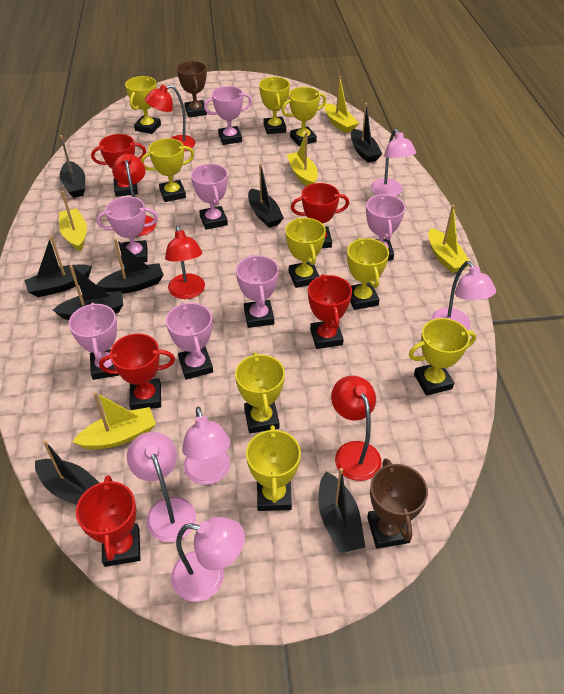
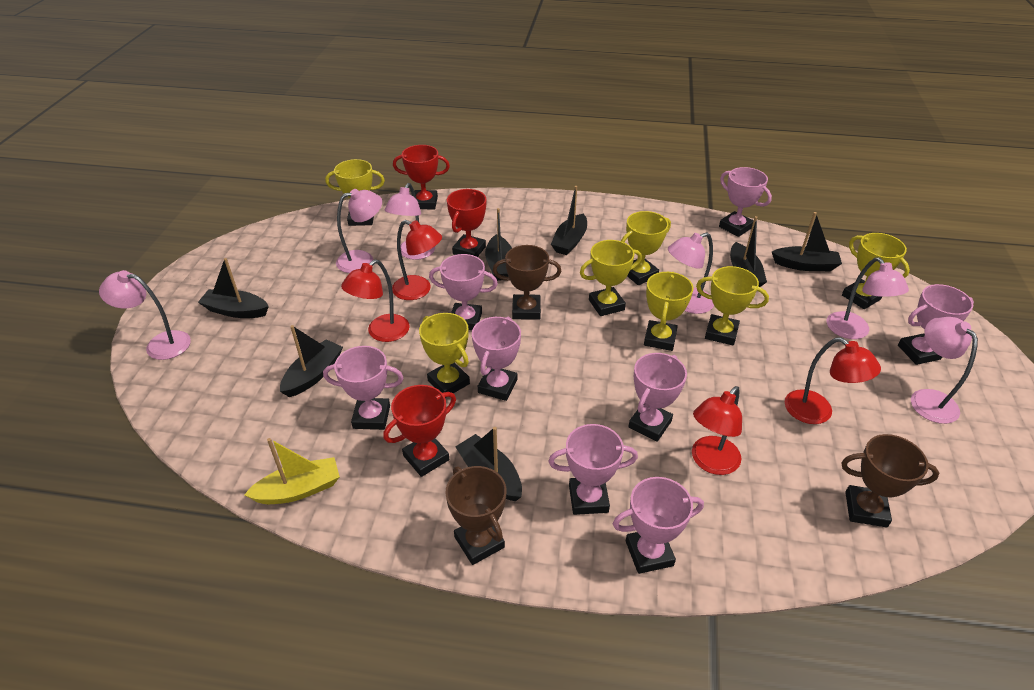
black boat: 8 -> 7
brown trophy: 2 -> 3
pink lamp: 5 -> 6
pink trophy: 7 -> 8
red trophy: 5 -> 3
yellow boat: 5 -> 1
yellow trophy: 9 -> 7

